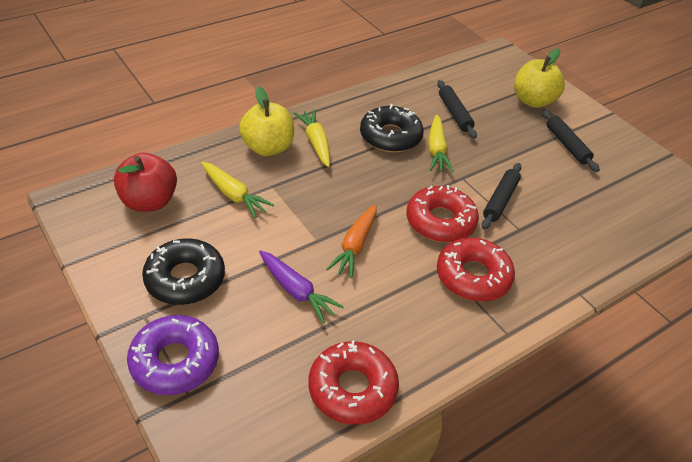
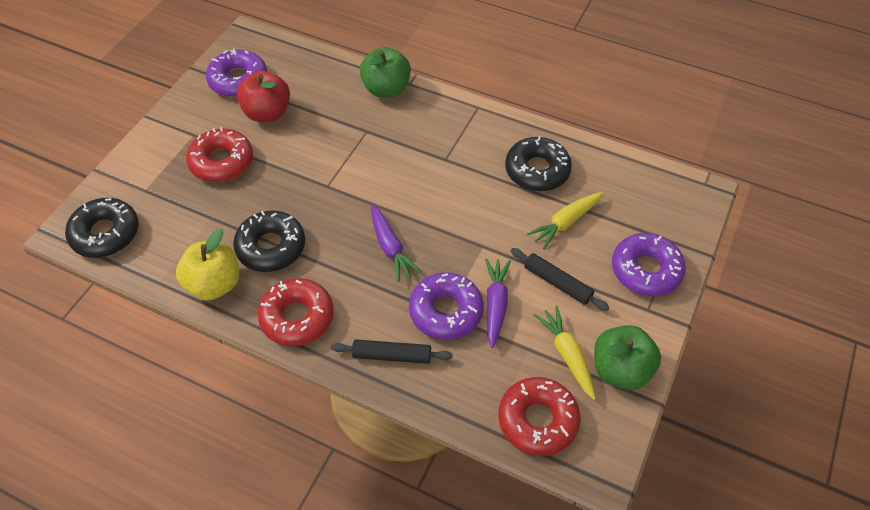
black donut: 2 -> 3
black rolling pin: 3 -> 2
green apple: 0 -> 2
orange carrot: 1 -> 0
purple carrot: 1 -> 2
purple donut: 1 -> 3
yellow apple: 2 -> 1
yellow carrot: 3 -> 2

